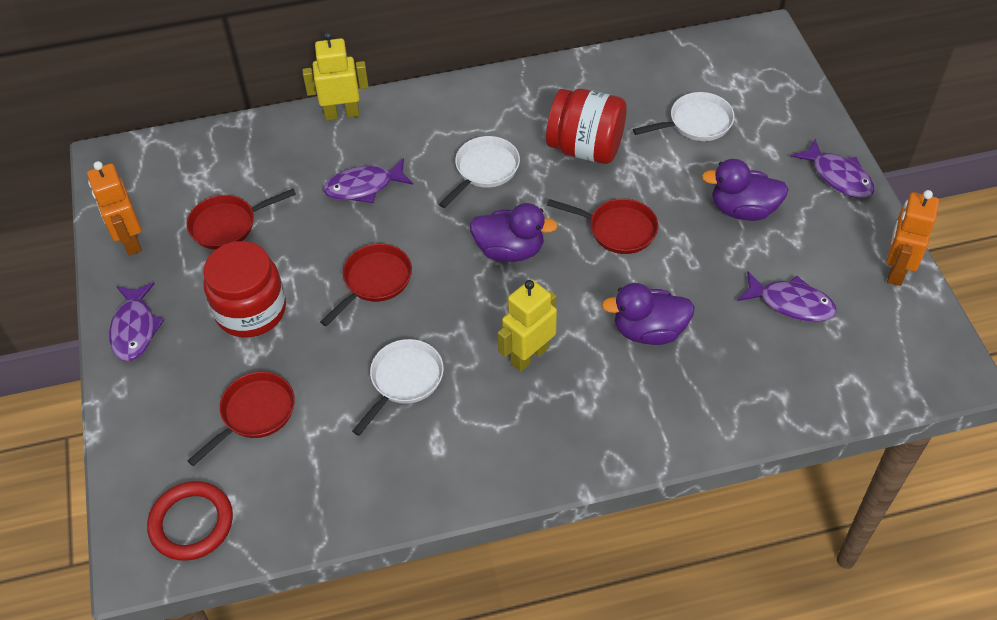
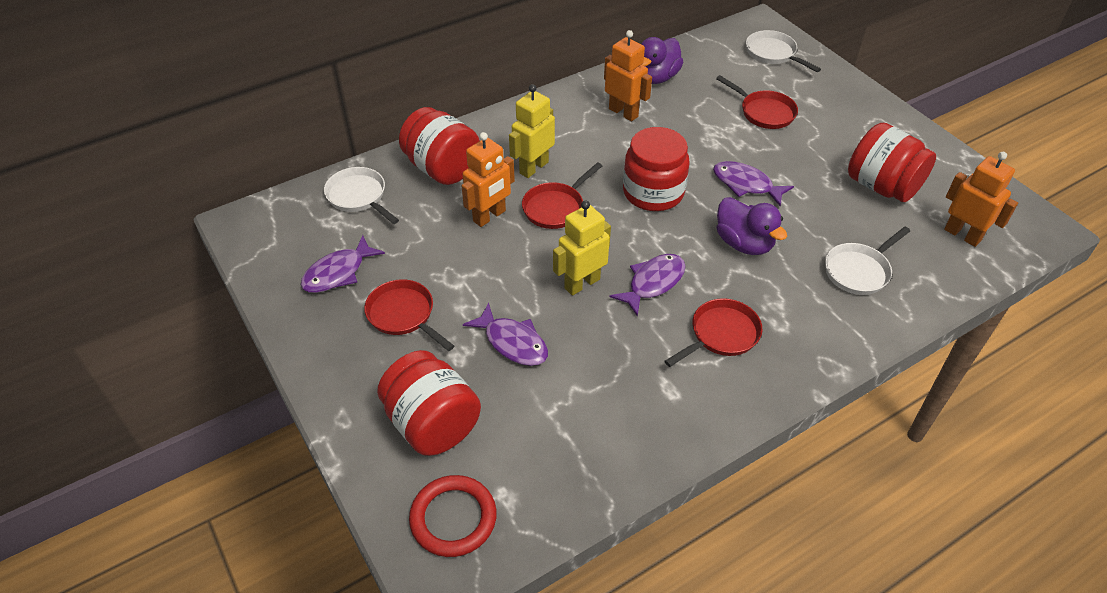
orange robot: 2 -> 3
purple duck: 3 -> 2
red jar: 2 -> 4

